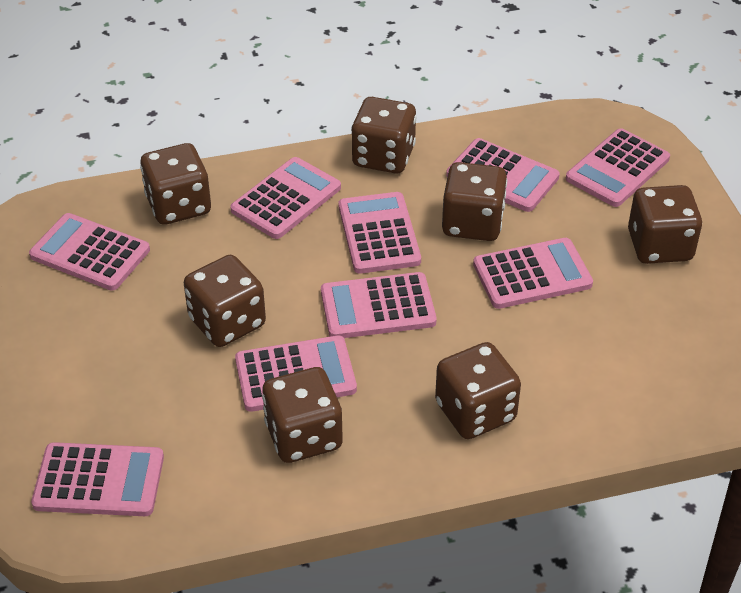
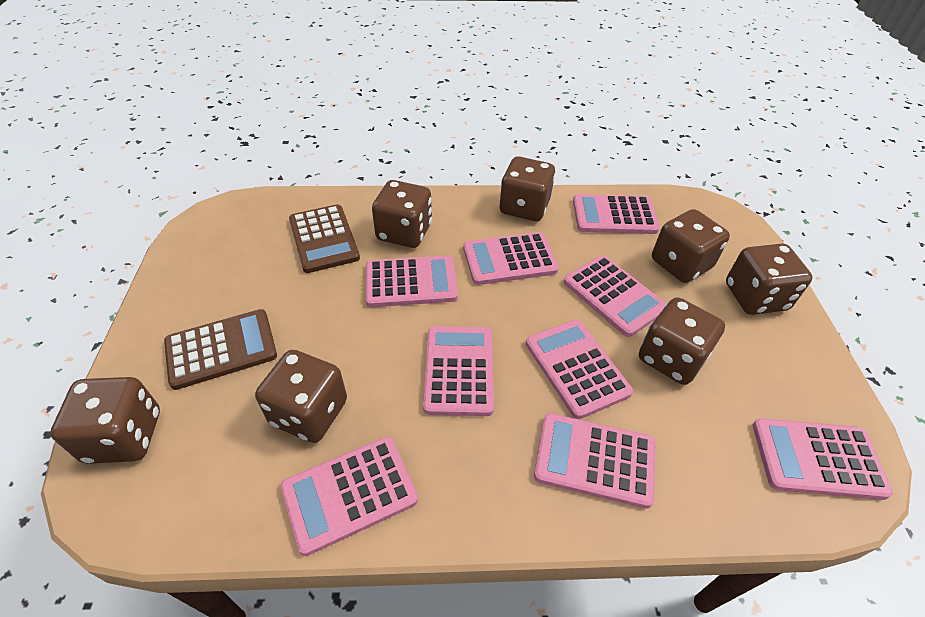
brown calculator: 0 -> 2

